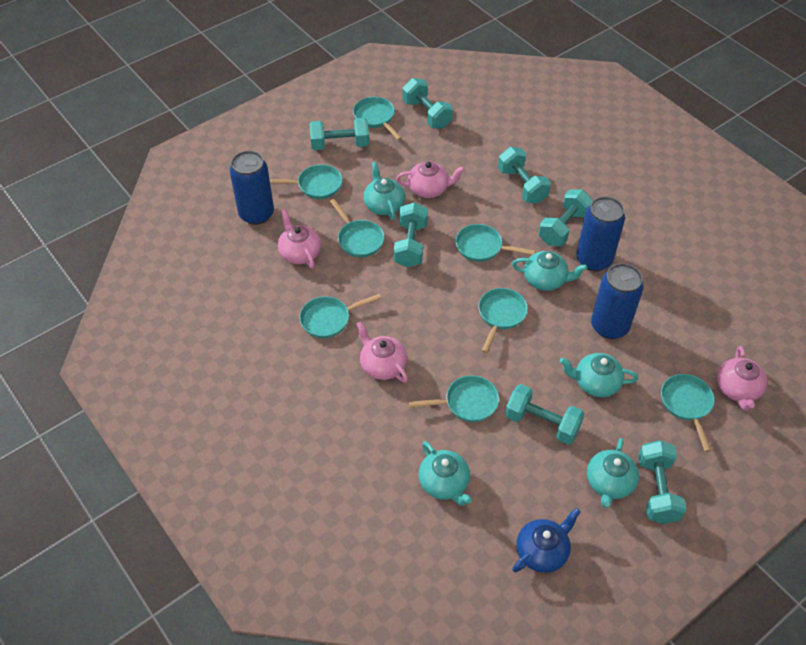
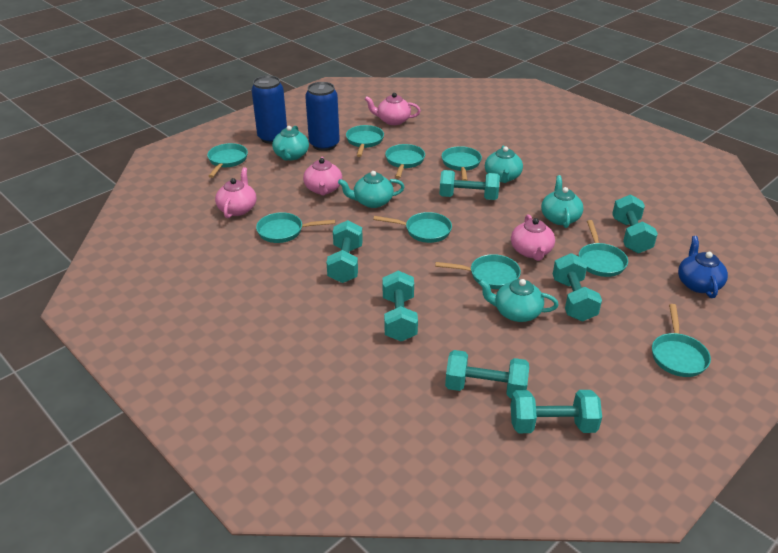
blue can: 3 -> 2
turquoise pan: 8 -> 9

